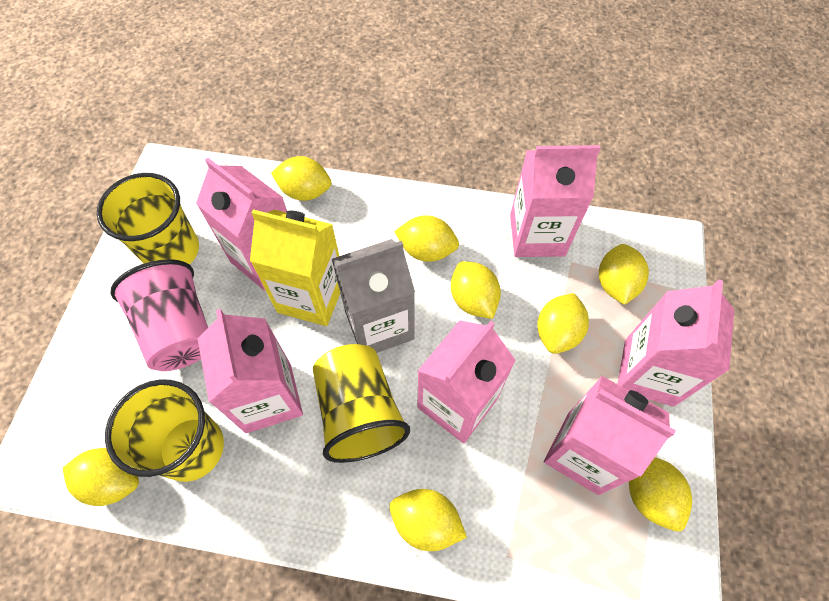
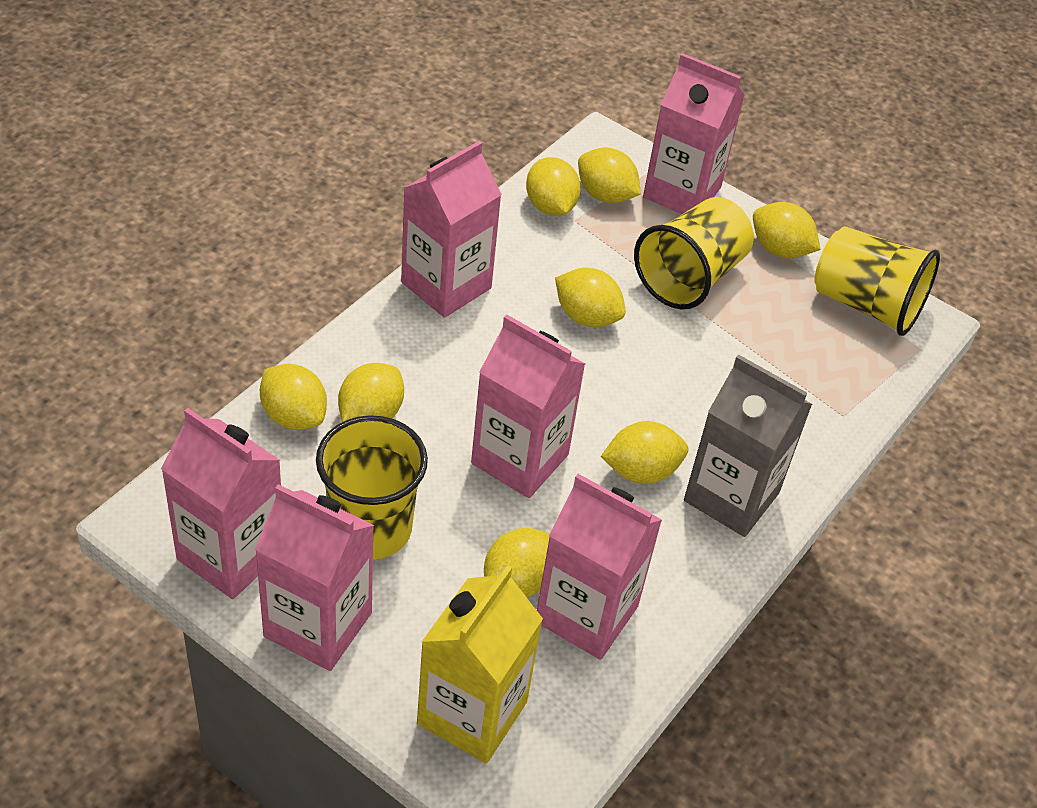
pink cup: 1 -> 0

